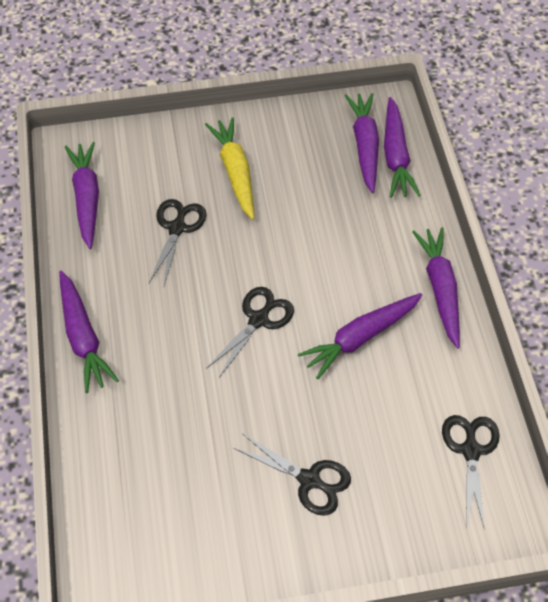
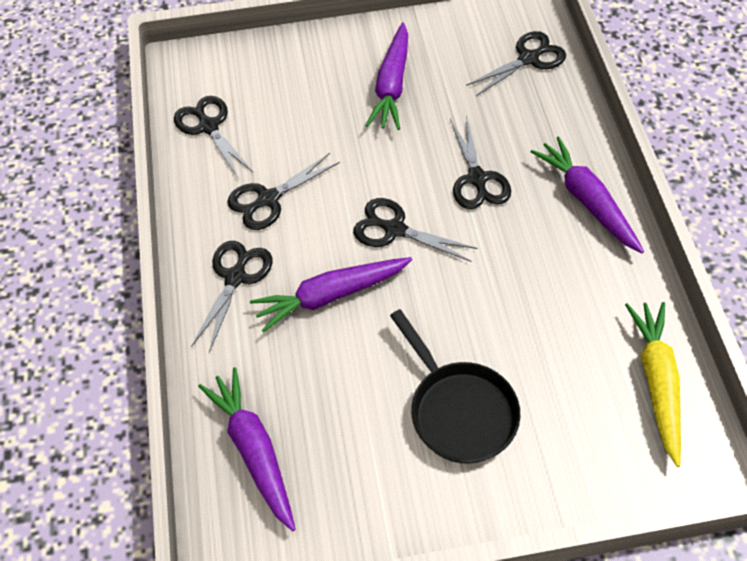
black pan: 0 -> 1
black scissors: 4 -> 6
purple carrot: 6 -> 4

